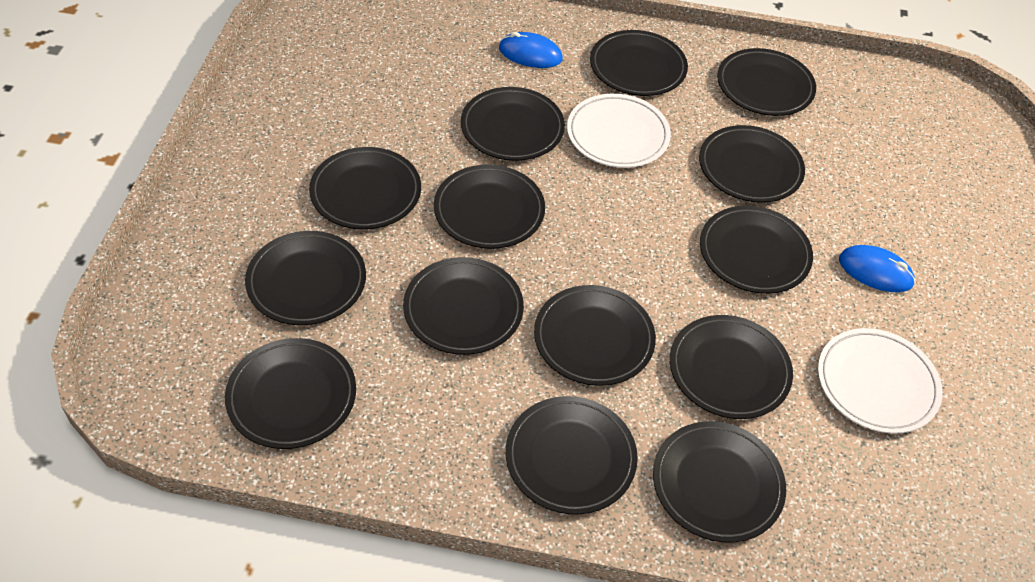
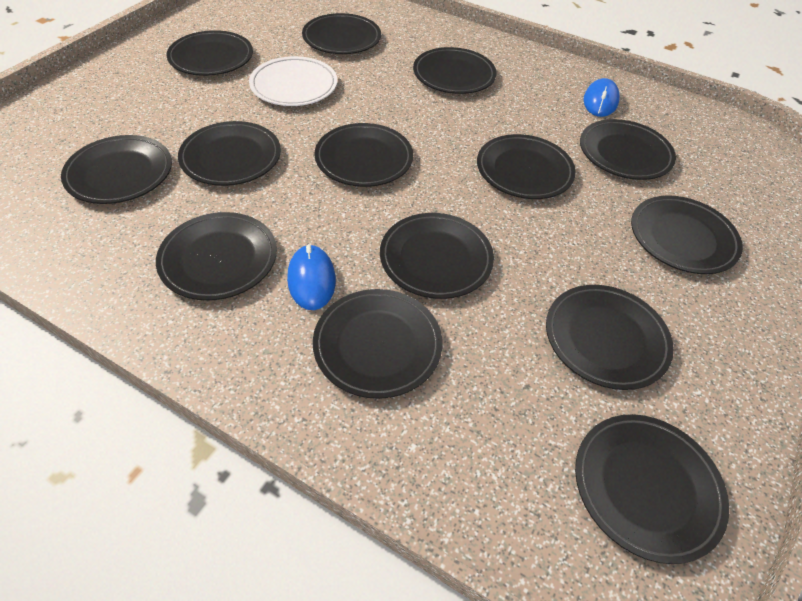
white plate: 2 -> 1

